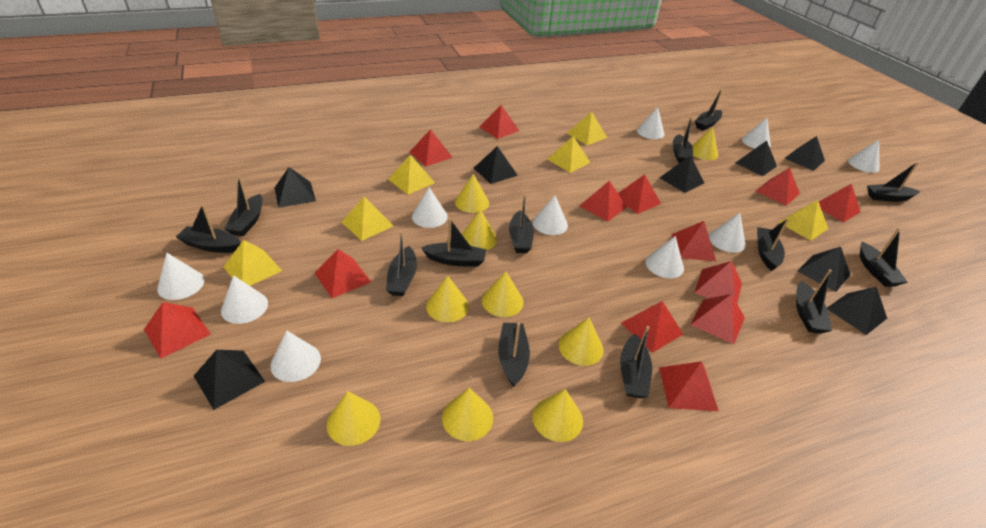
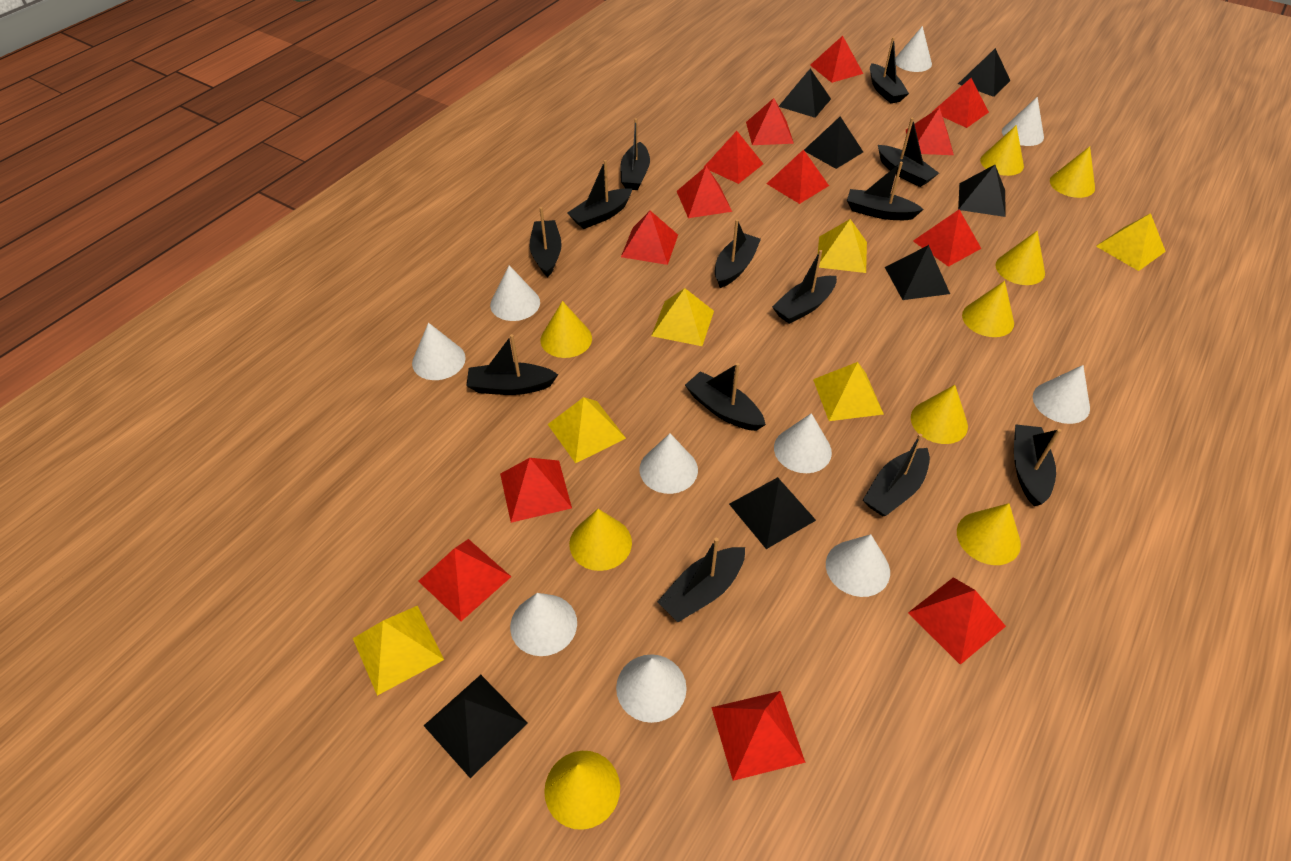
black pyramid: 8 -> 7

